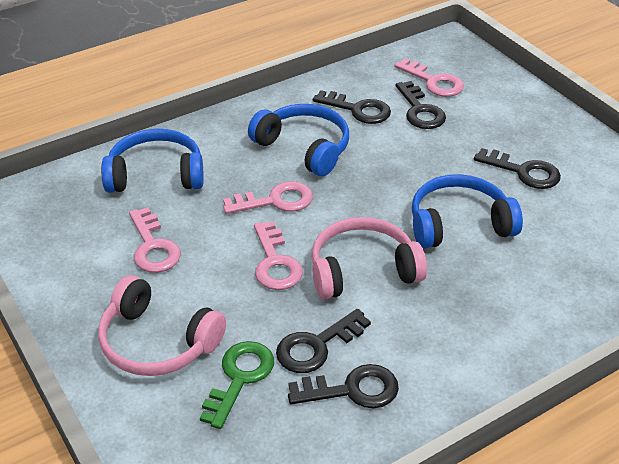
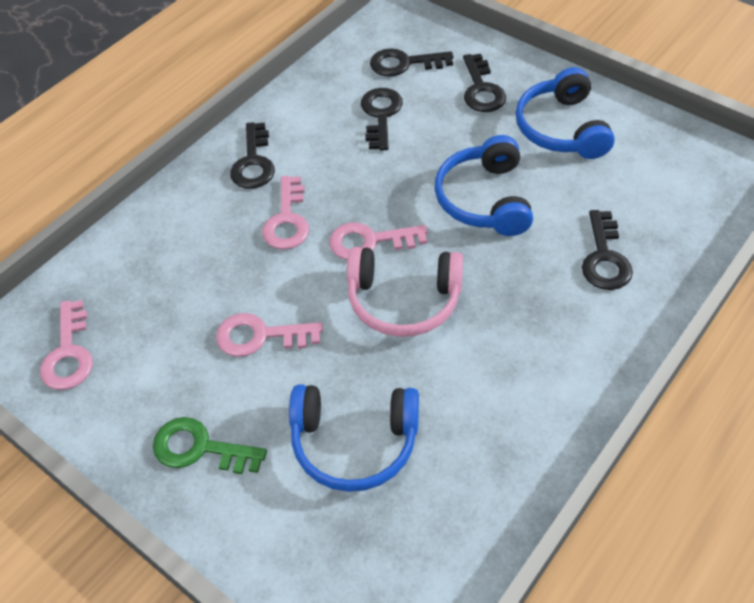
pink headphones: 2 -> 1

